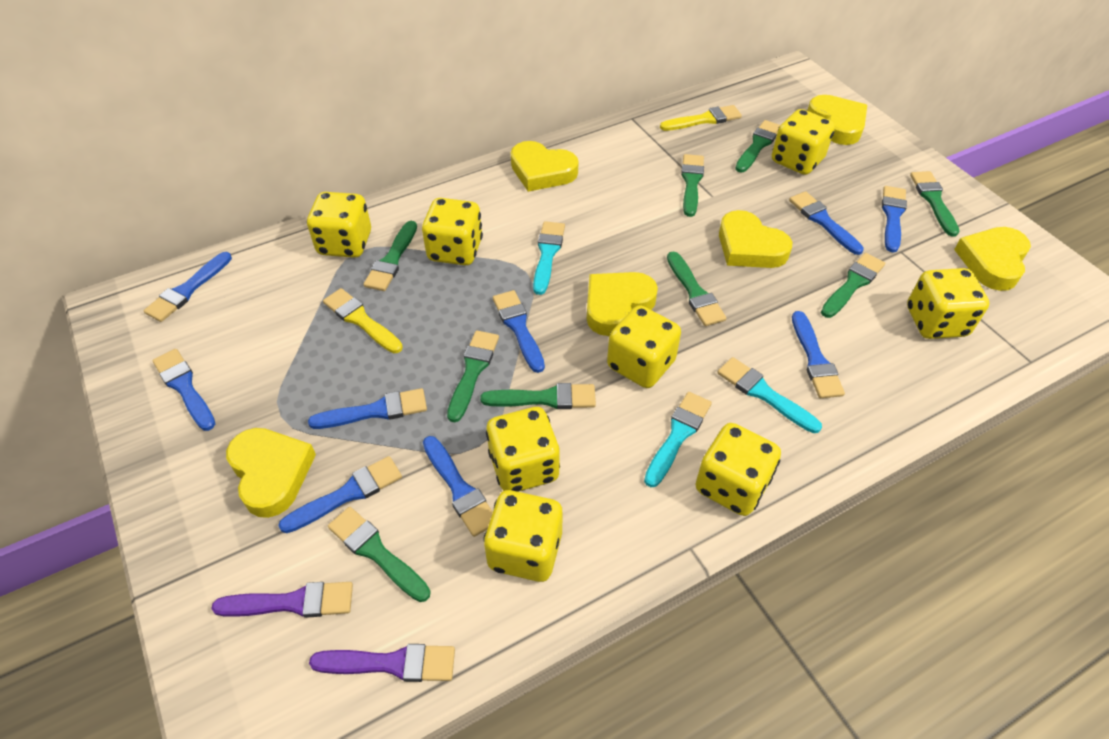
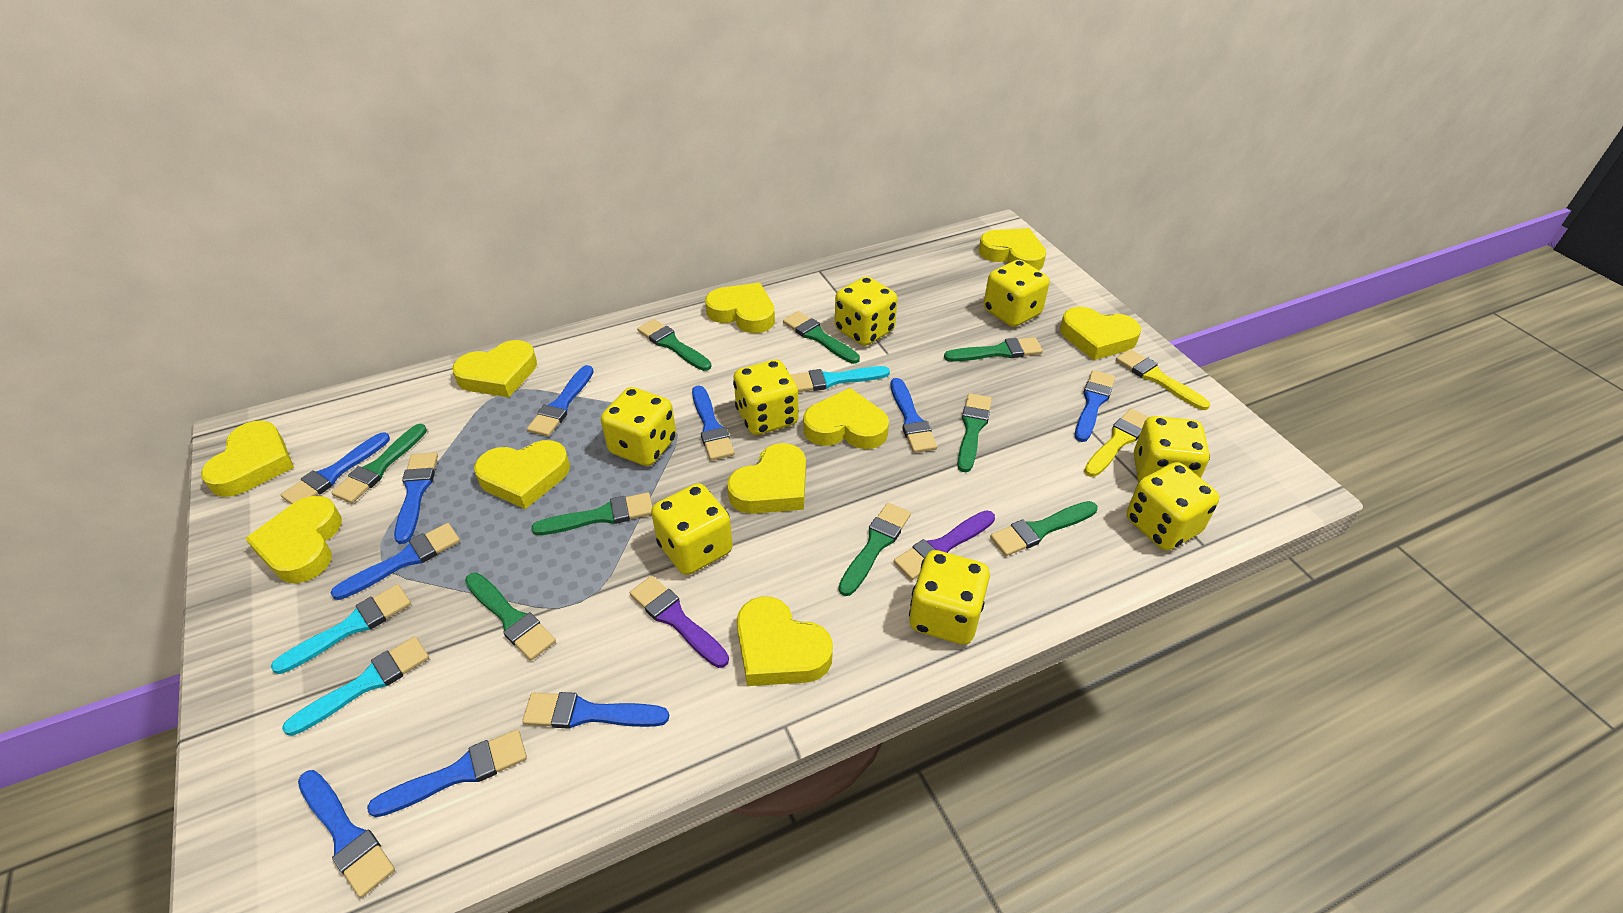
blue brush: 9 -> 10
yellow heart: 6 -> 10

